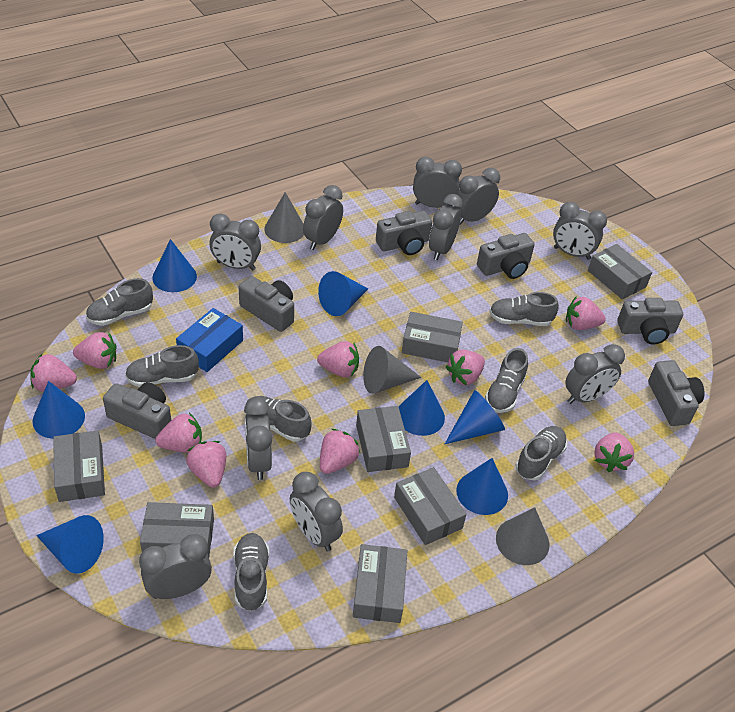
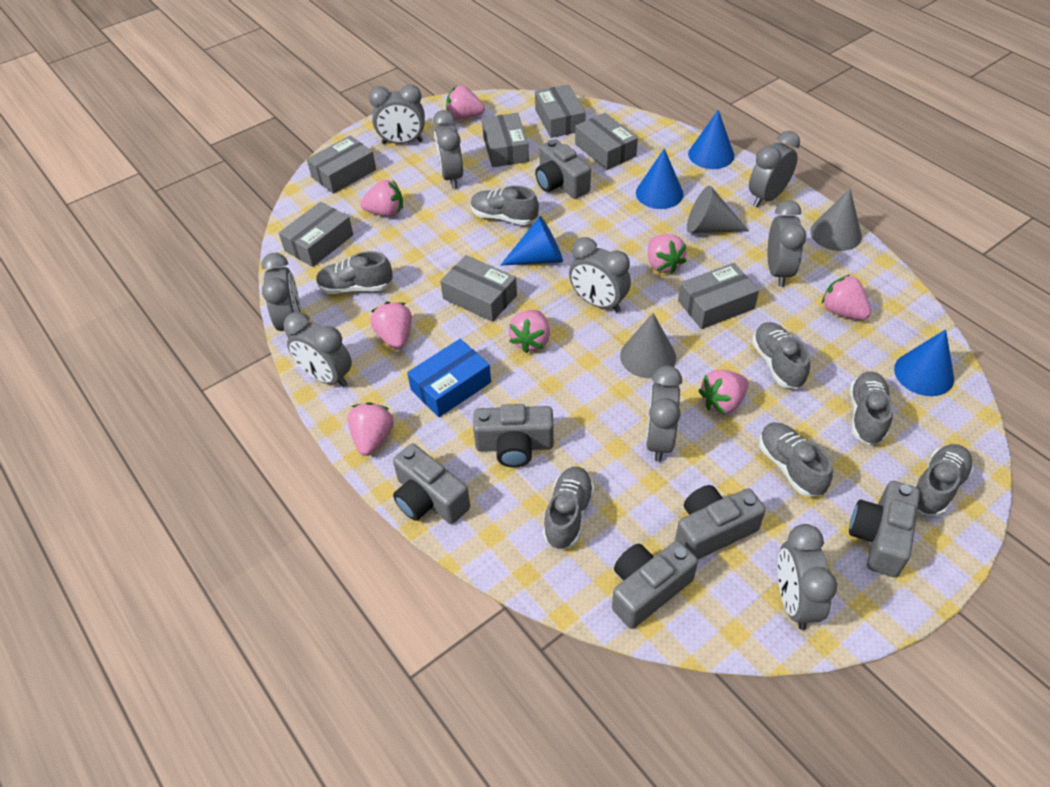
blue cone: 7 -> 4
grey clock: 10 -> 9
pink strawberry: 9 -> 8

